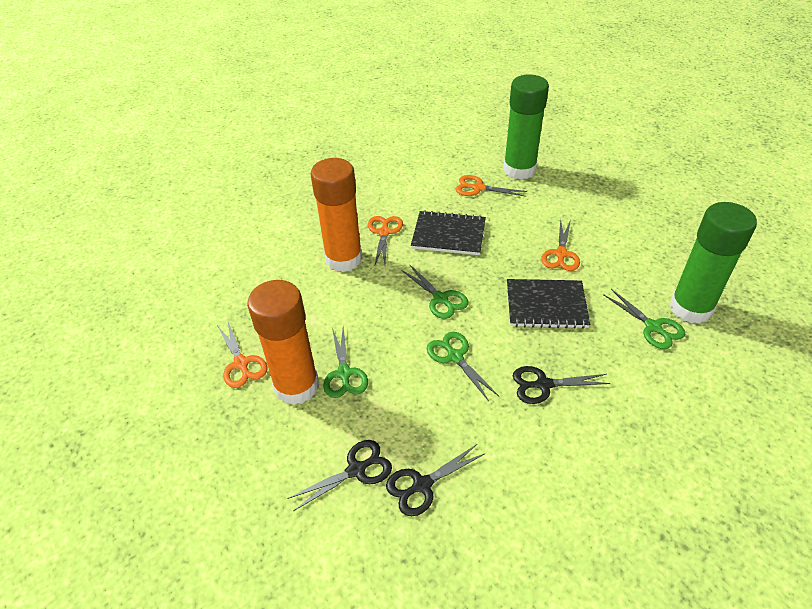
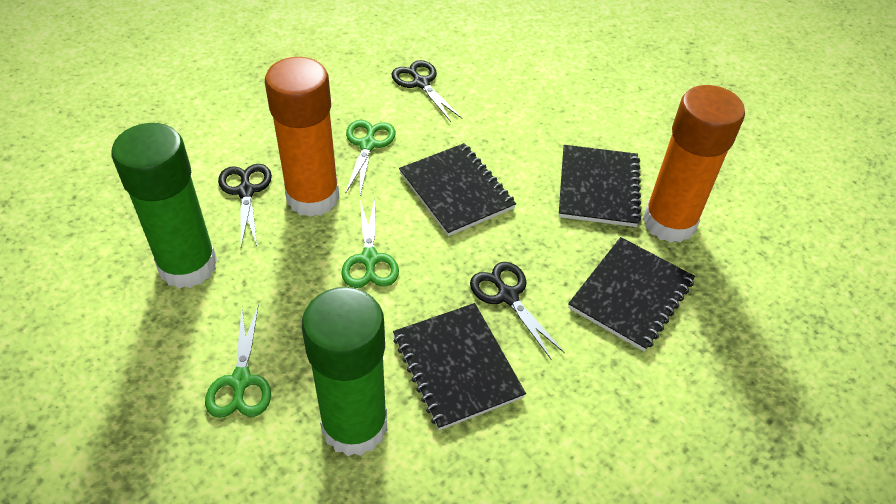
black notebook: 2 -> 4
green scissors: 4 -> 3
orange scissors: 4 -> 0

